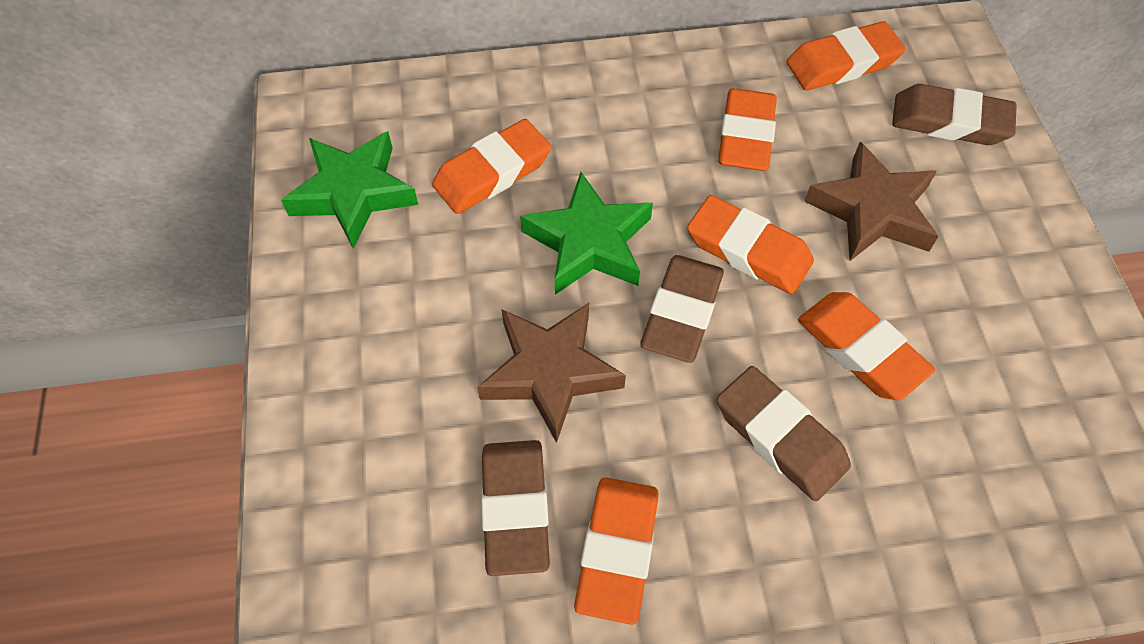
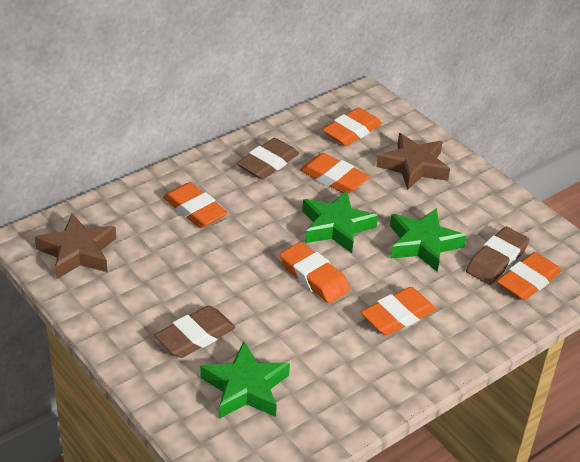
brown eraser: 4 -> 3
green star: 2 -> 3

